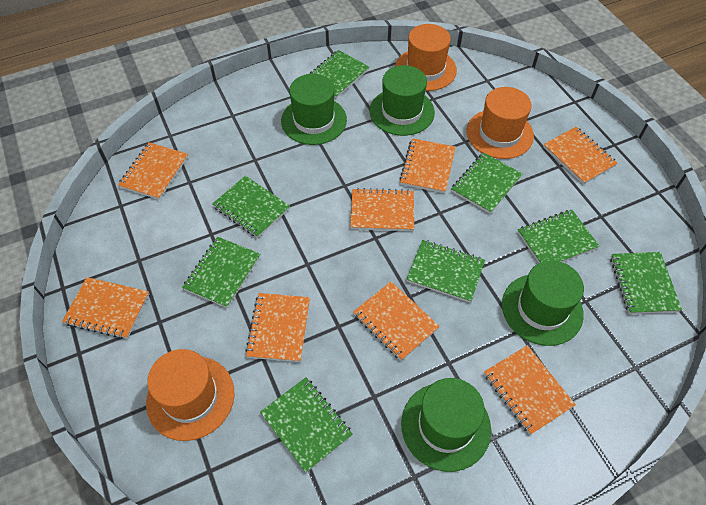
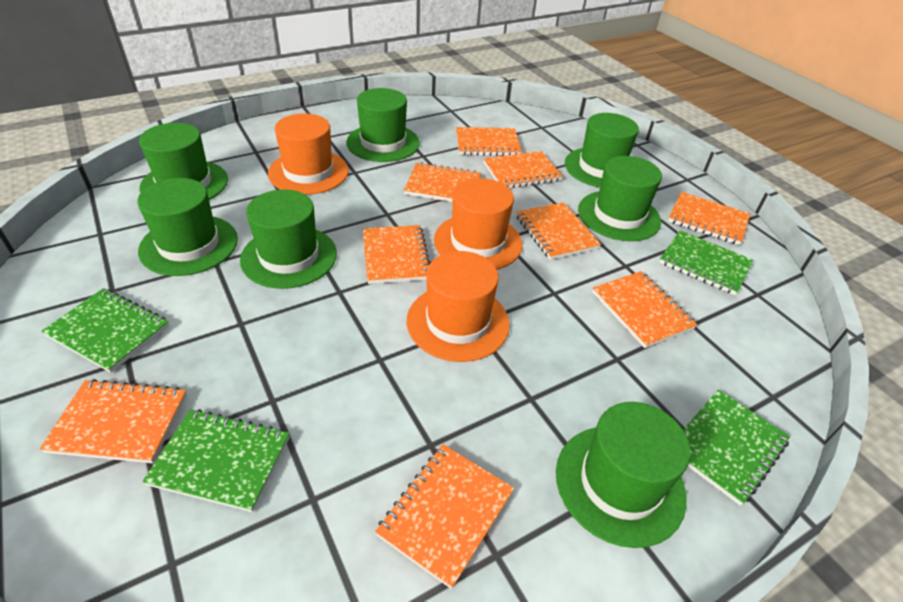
green hat: 4 -> 7
green notebook: 8 -> 4
orange notebook: 8 -> 9

